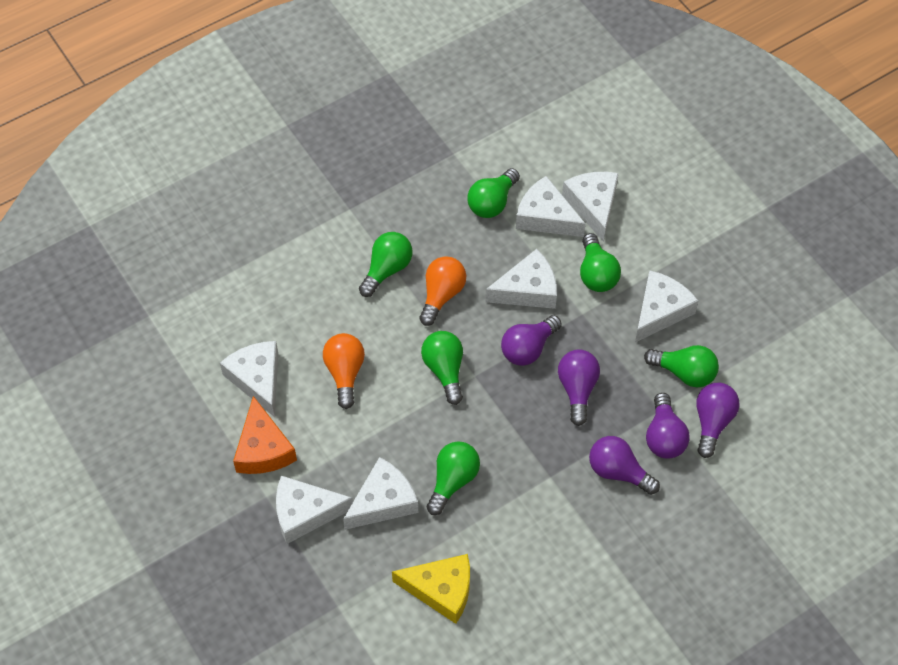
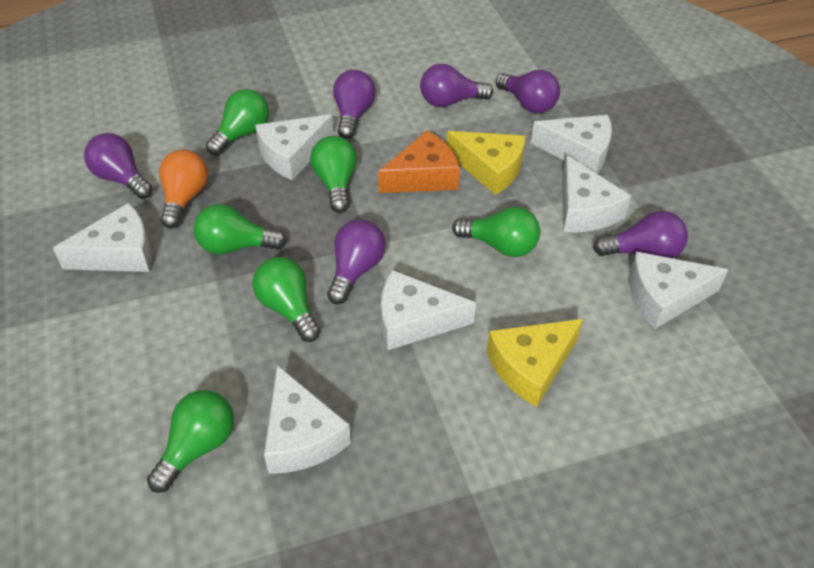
orange light bulb: 2 -> 1
purple light bulb: 5 -> 6
yellow cheese: 1 -> 2

